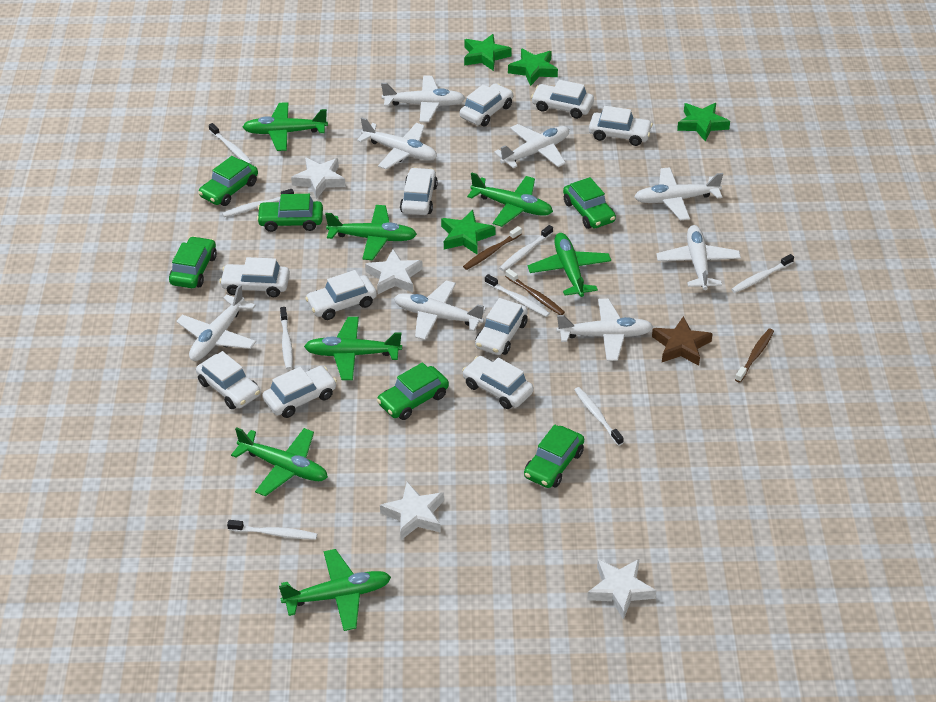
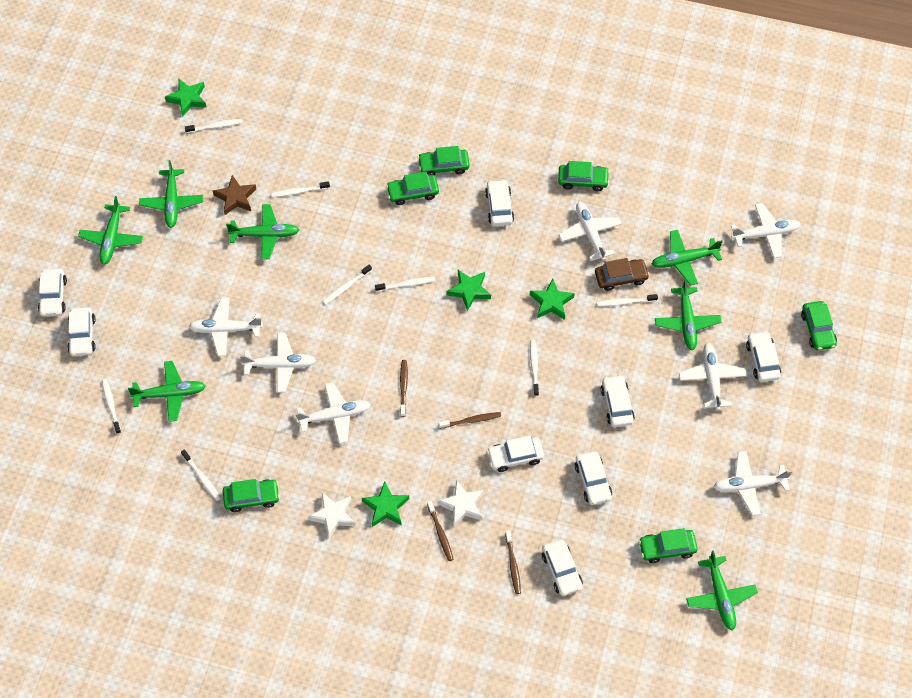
brown car: 0 -> 1
brown toothbrush: 3 -> 4
white car: 10 -> 8
white plane: 8 -> 7
white star: 4 -> 2

